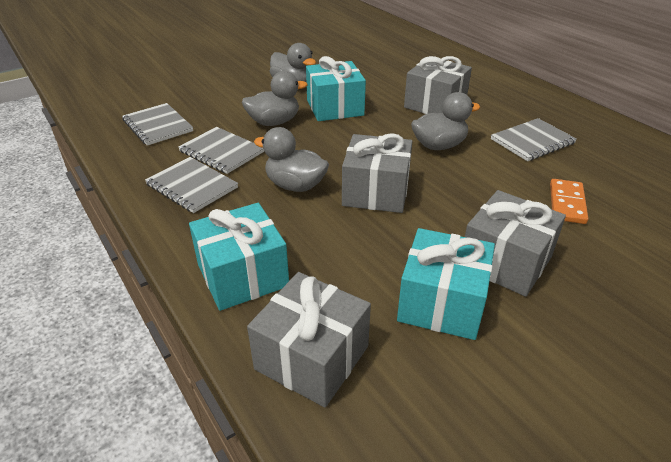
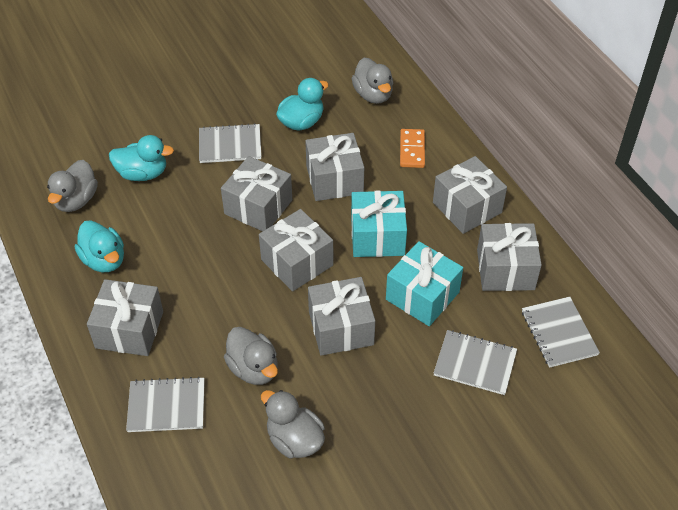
grey gift: 4 -> 7
turquoise duck: 0 -> 3
turquoise gift: 3 -> 2

